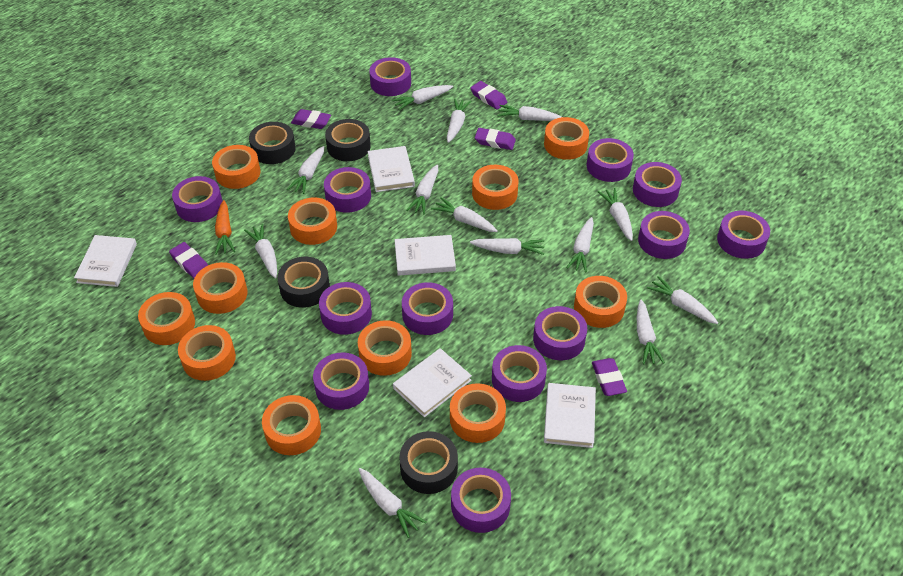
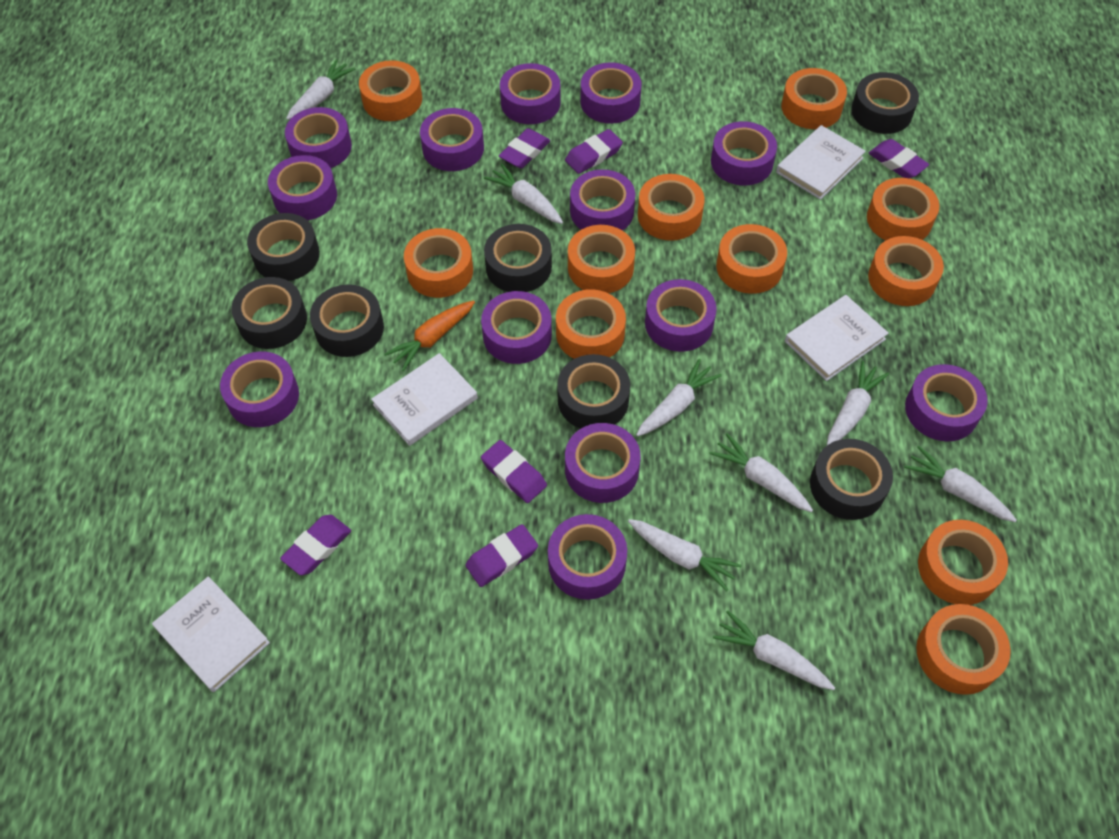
black tape: 4 -> 7
purple eraser: 5 -> 6
white book: 5 -> 4
white carrot: 13 -> 8

